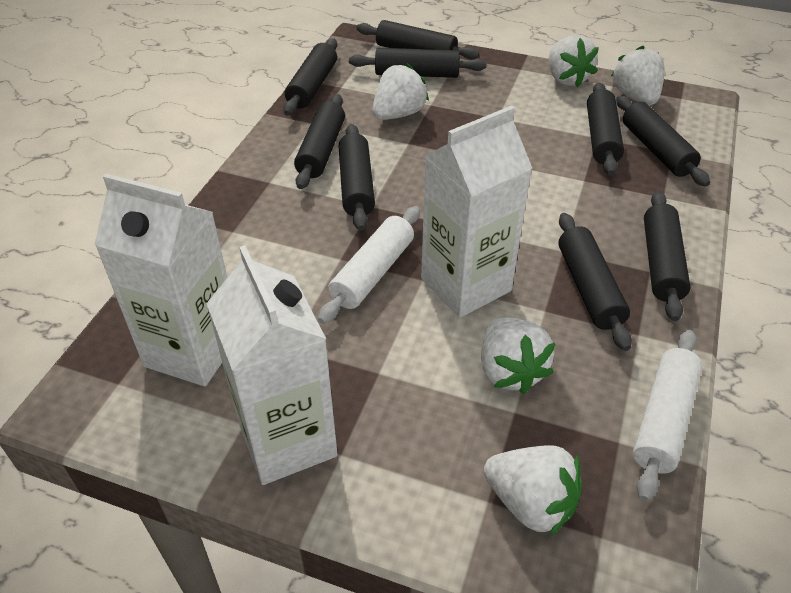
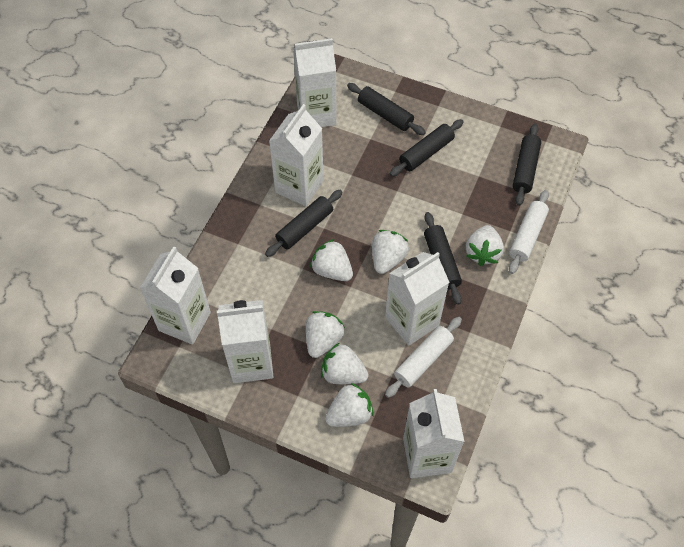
black rolling pin: 9 -> 5
white carton: 3 -> 6
white strawberry: 5 -> 6

